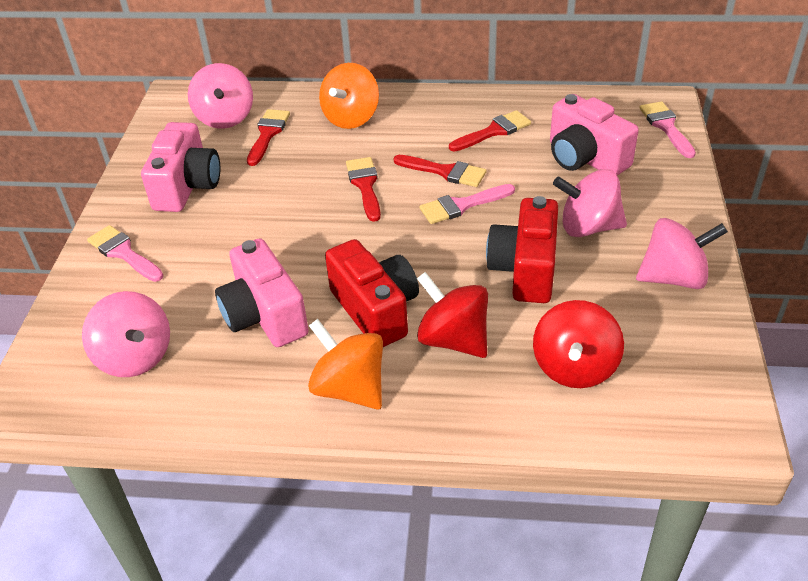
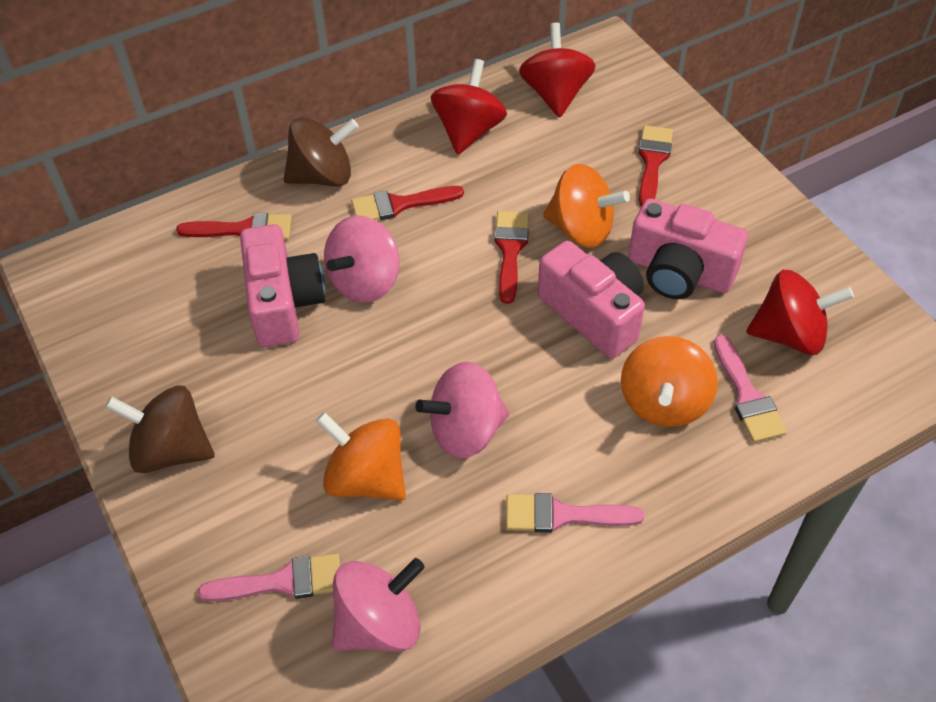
brown spinning top: 0 -> 2
orange spinning top: 2 -> 3
pink spinning top: 4 -> 3
red camera: 2 -> 0
red spinning top: 2 -> 3

